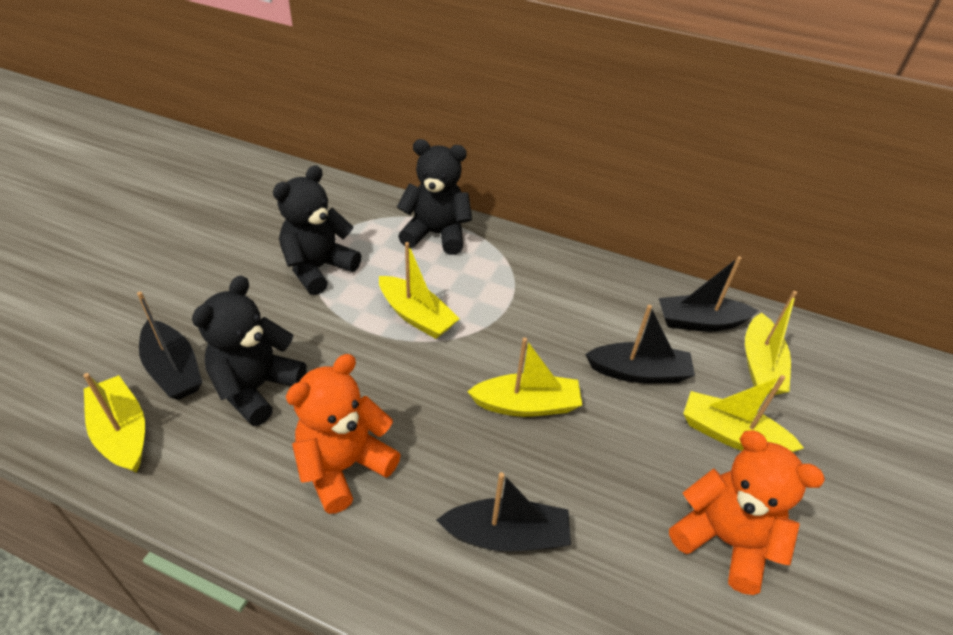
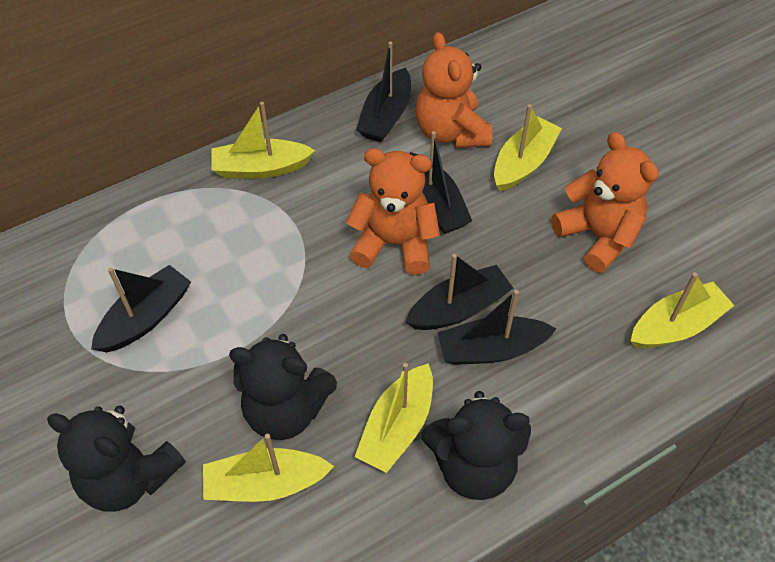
black boat: 4 -> 5
orange teddy bear: 2 -> 3

